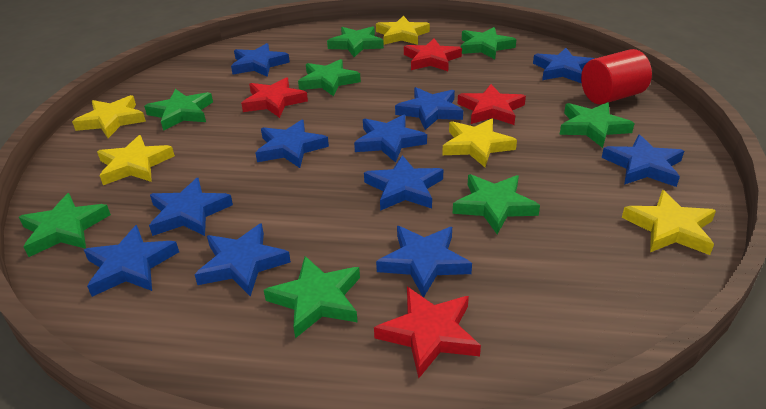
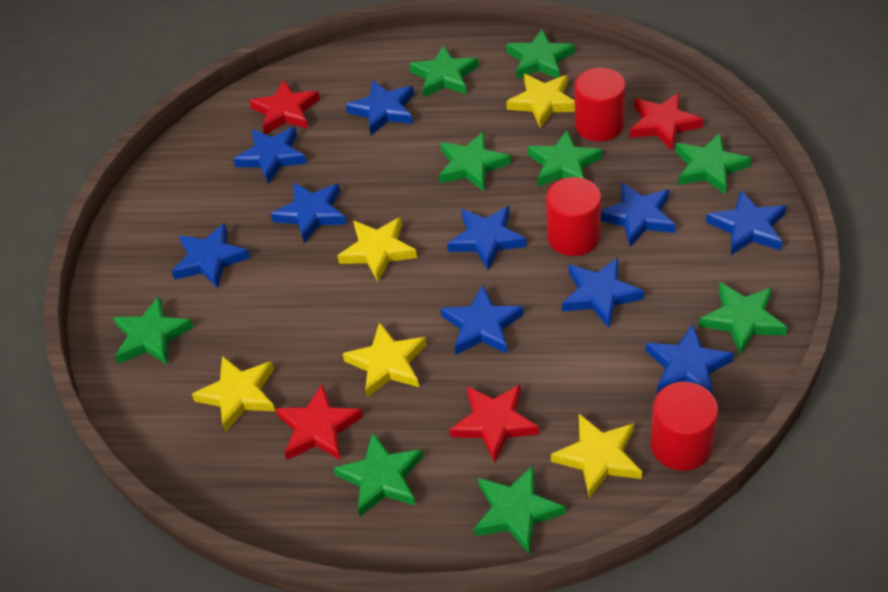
blue star: 11 -> 10
green star: 8 -> 9
red cylinder: 1 -> 3

